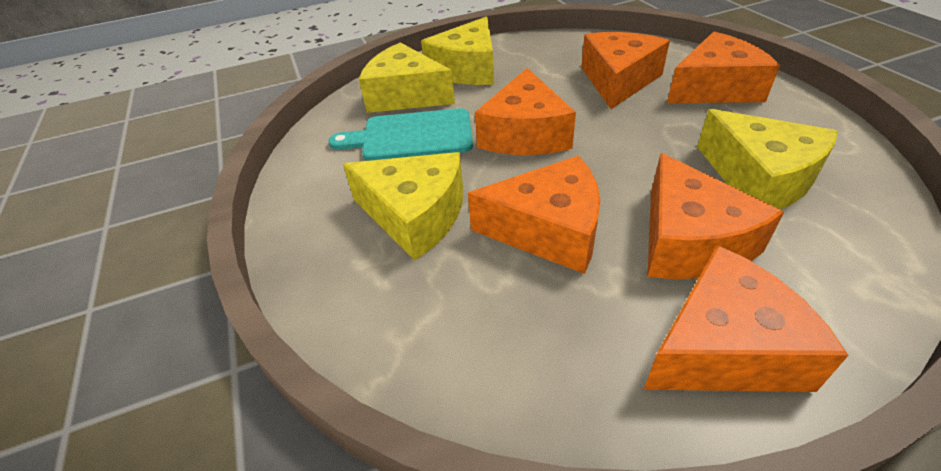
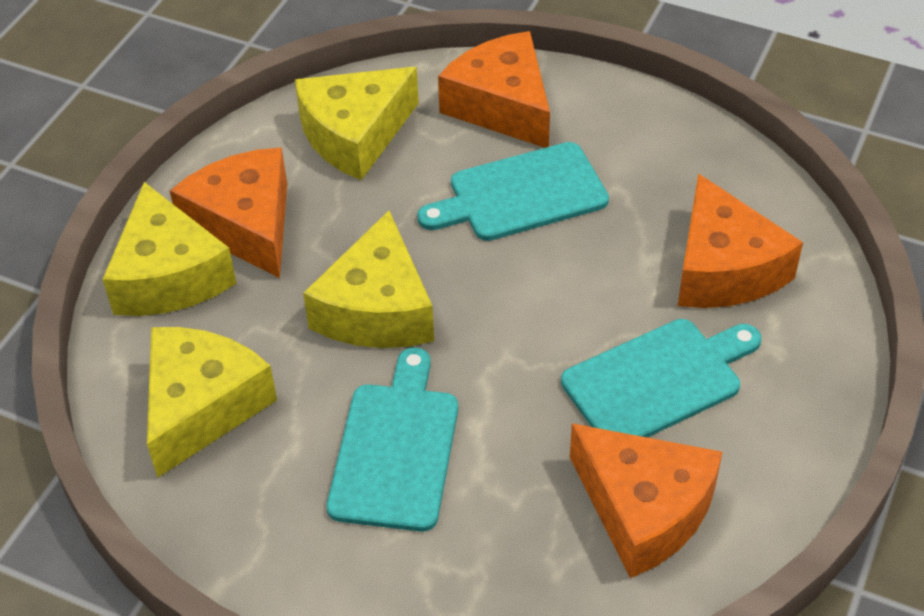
orange cheese: 6 -> 4
turquoise cutting board: 1 -> 3

